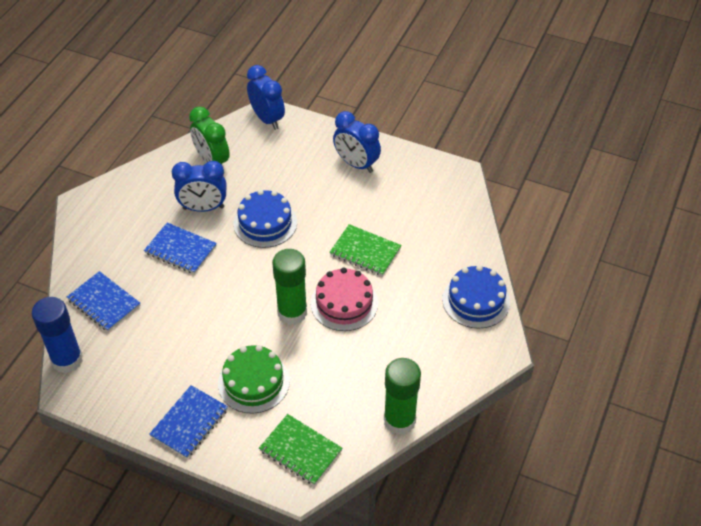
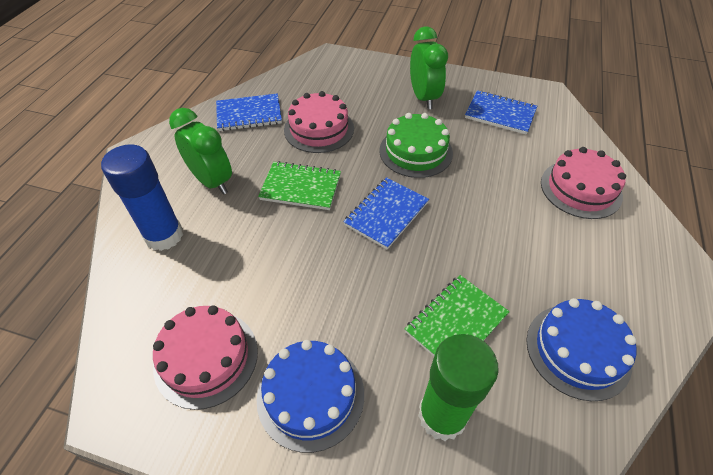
blue clock: 3 -> 0
green clock: 1 -> 2
green glue stick: 2 -> 1
pink cake: 1 -> 3

